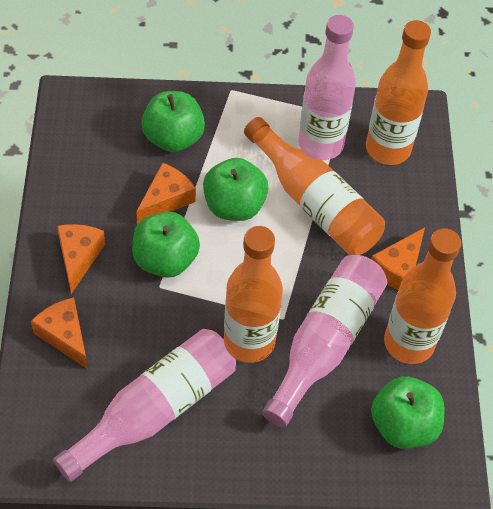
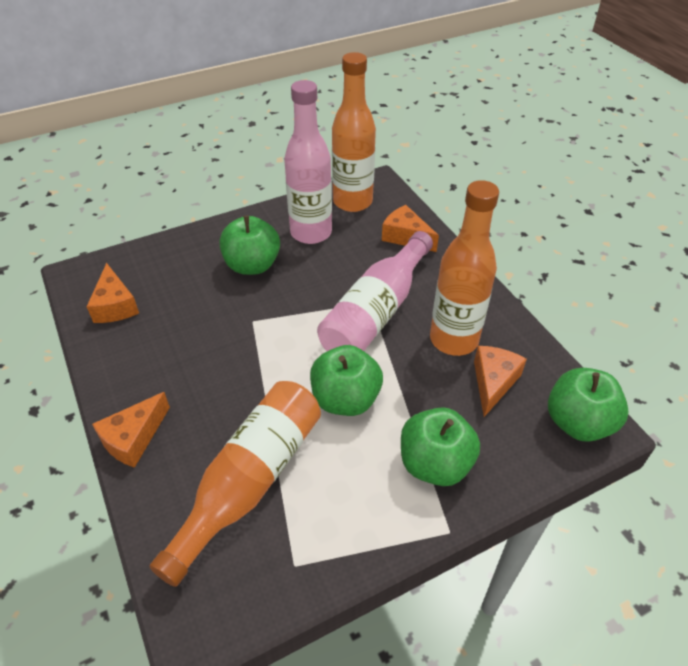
orange bottle: 4 -> 3
pink bottle: 3 -> 2

